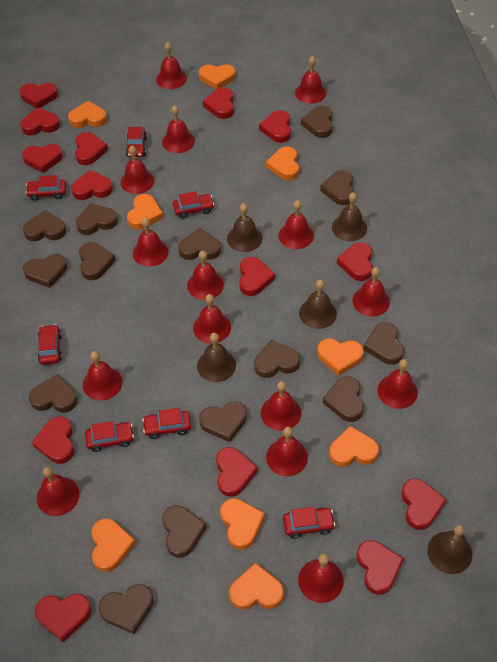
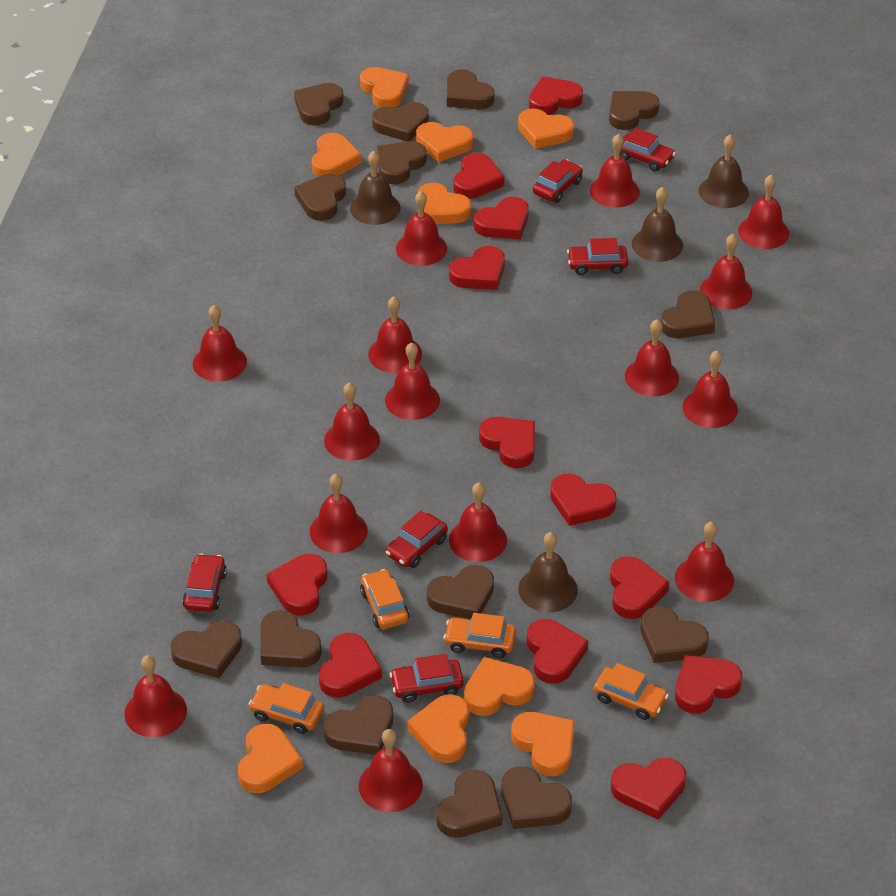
brown bell: 5 -> 4
orange car: 0 -> 4
red car: 7 -> 6
red heart: 14 -> 12

